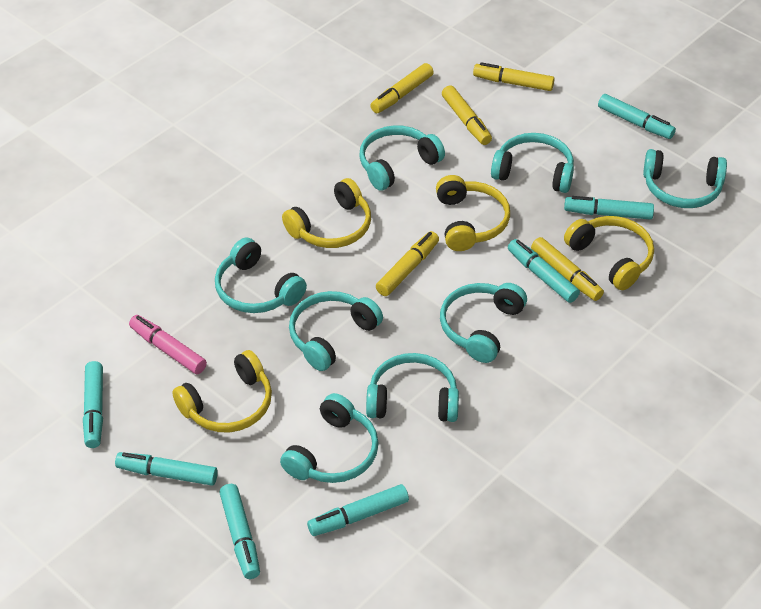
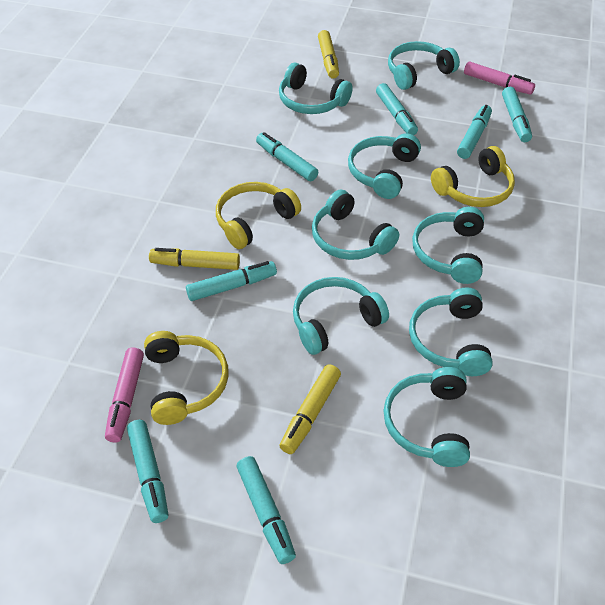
pink marker: 1 -> 2
yellow headphones: 4 -> 3
yellow marker: 5 -> 3

